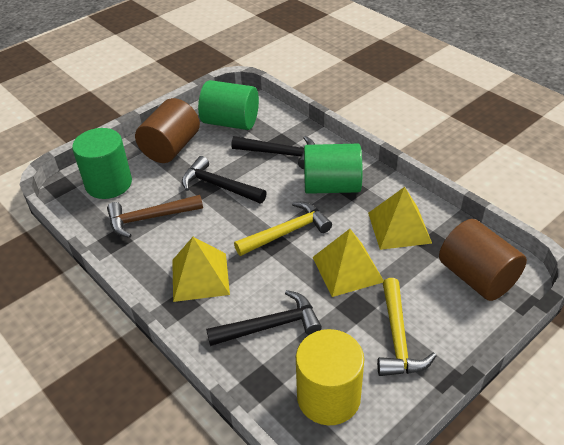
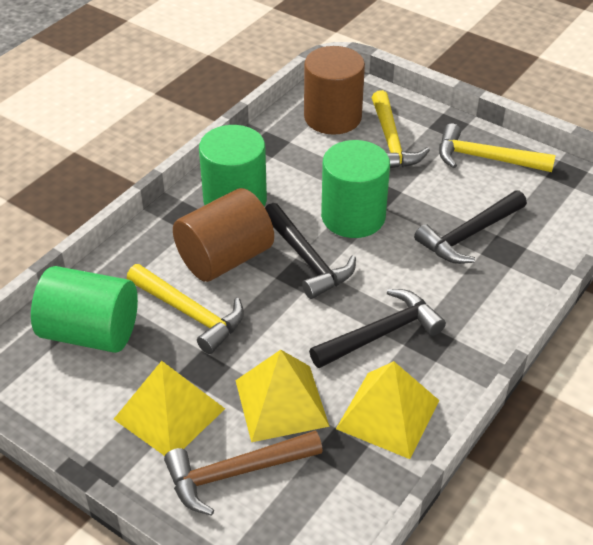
yellow cylinder: 1 -> 0
yellow hammer: 2 -> 3

